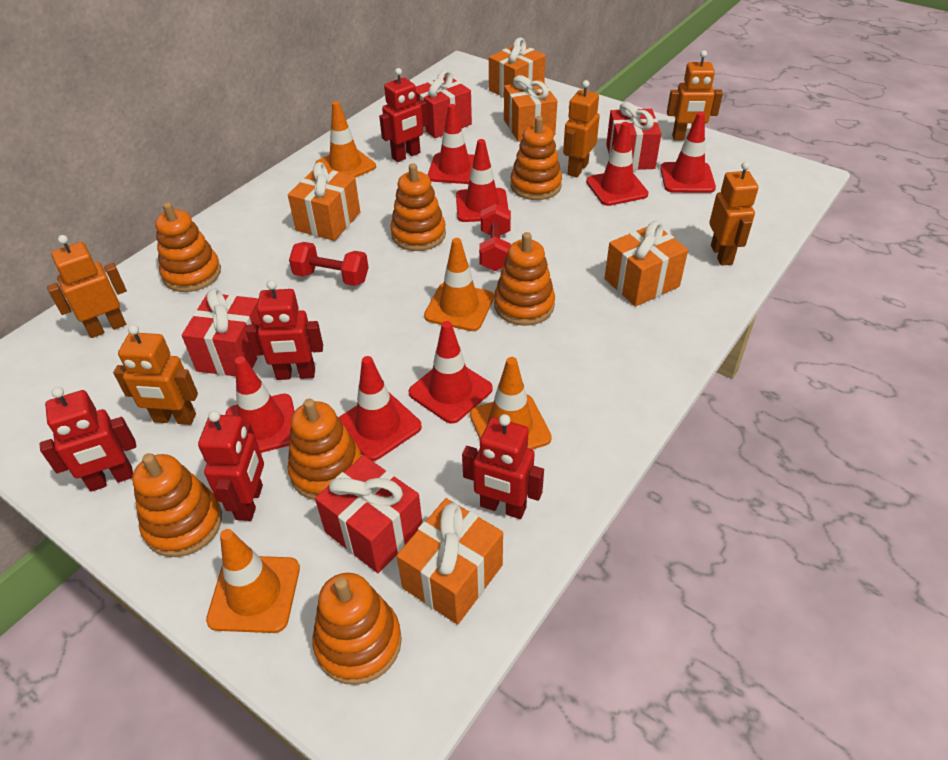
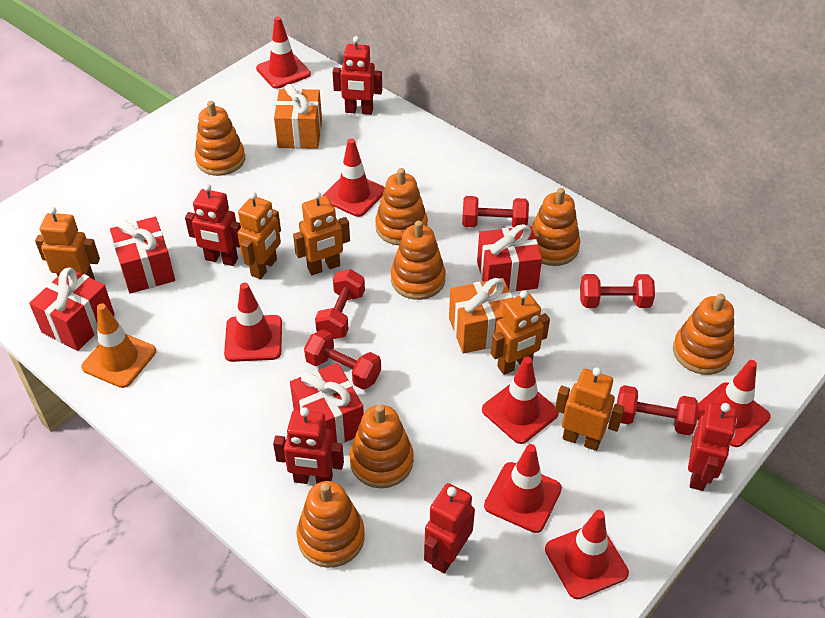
orange gift: 5 -> 2
orange traffic cone: 4 -> 1
red dumbbell: 2 -> 5

